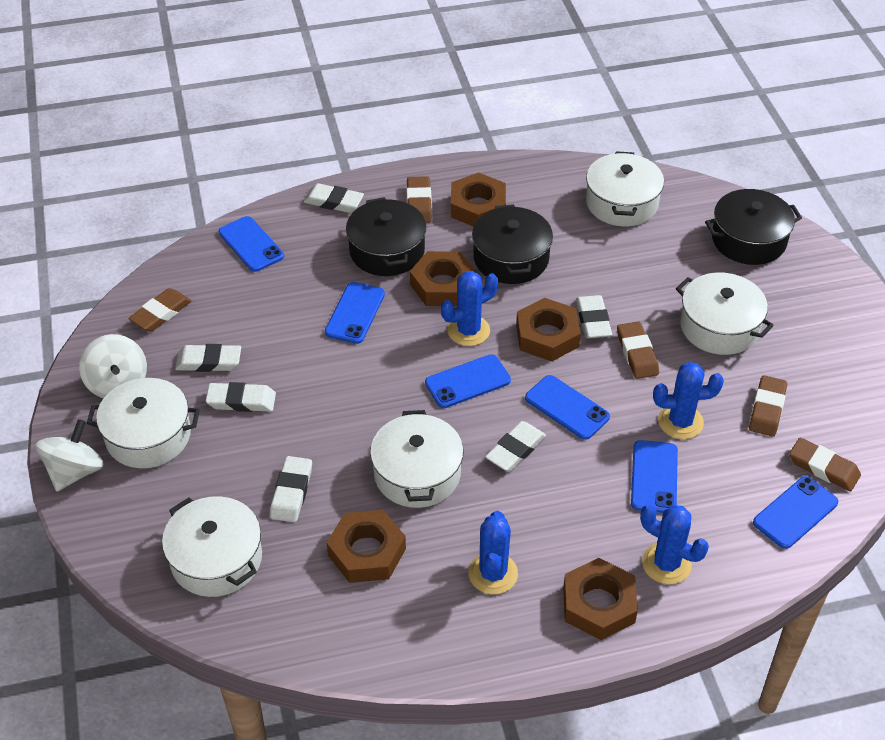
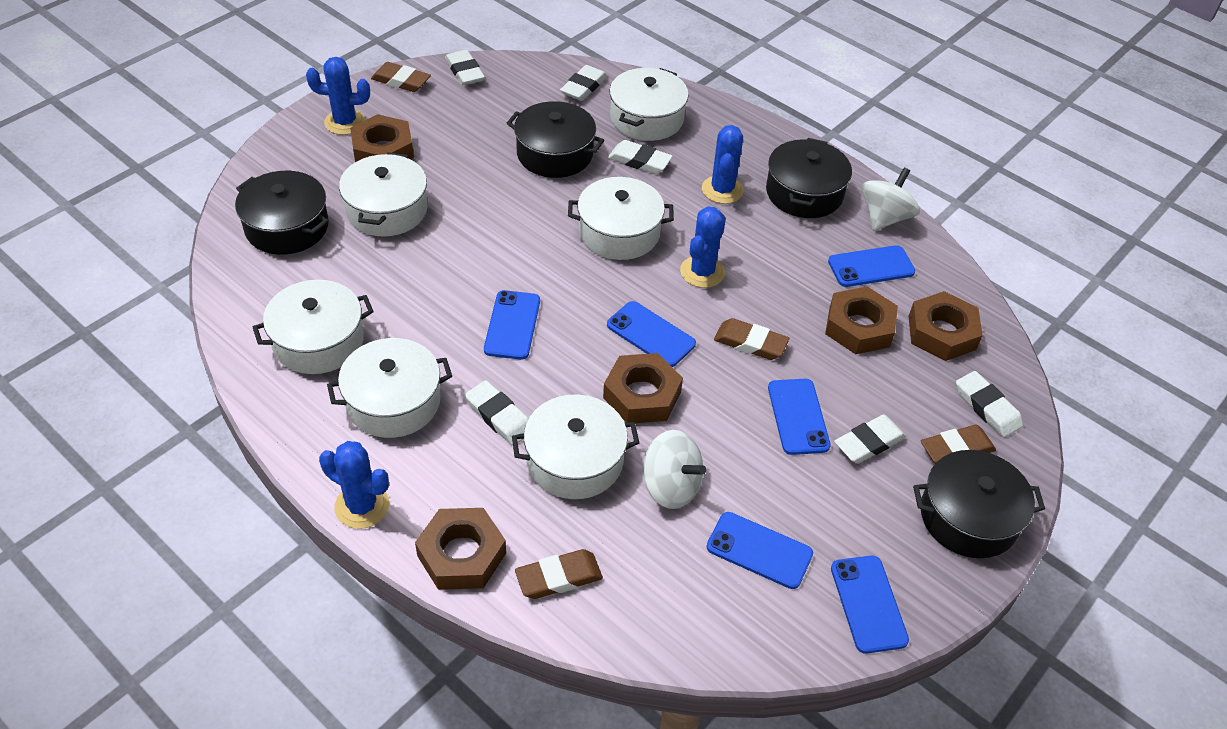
black pot: 3 -> 4
brown eraser: 5 -> 4
white pot: 5 -> 6

